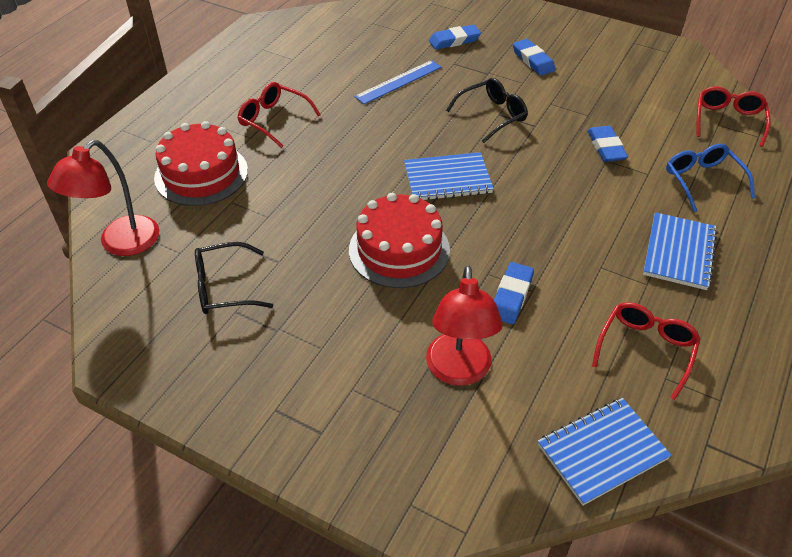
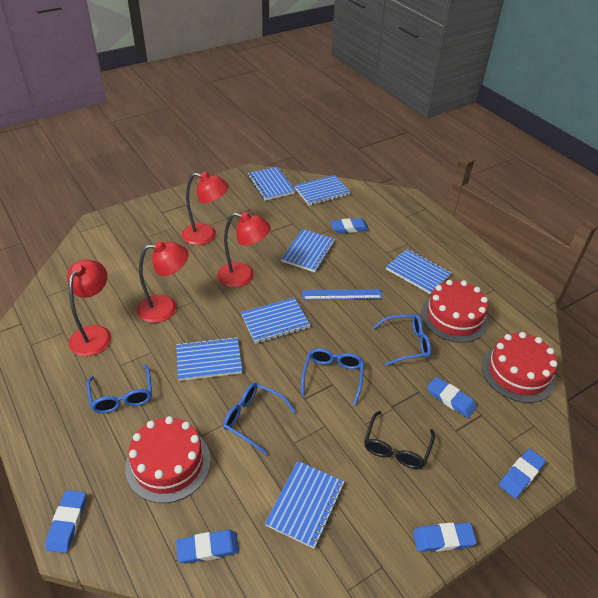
black glasses: 2 -> 1
blue eraser: 4 -> 6
blue glasses: 1 -> 4
blue notebook: 3 -> 7
red cake: 2 -> 3
red glasses: 3 -> 0
red lamp: 2 -> 4

